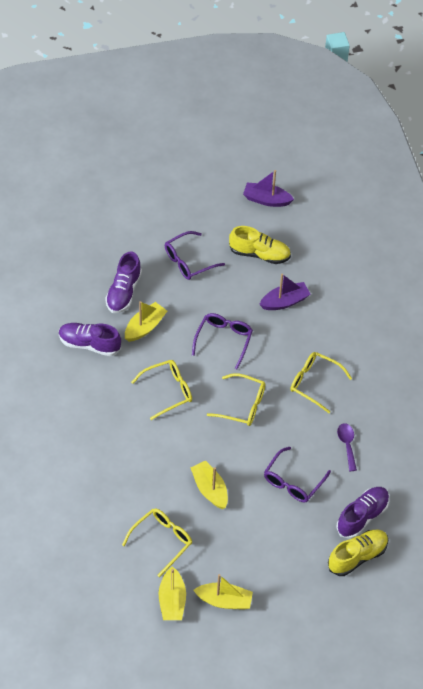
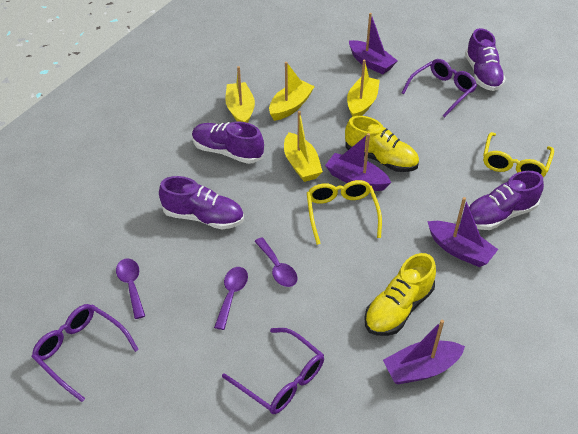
purple boat: 2 -> 4
purple shoe: 3 -> 4
purple spoon: 1 -> 3
yellow glasses: 4 -> 2

